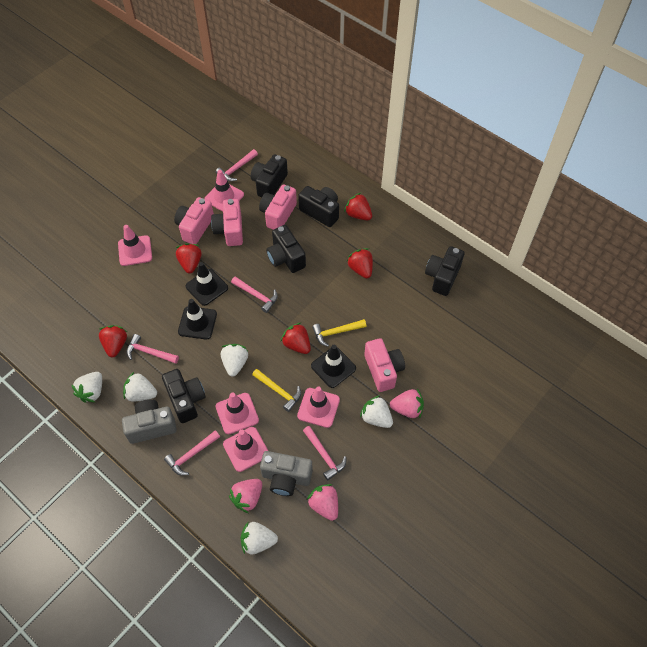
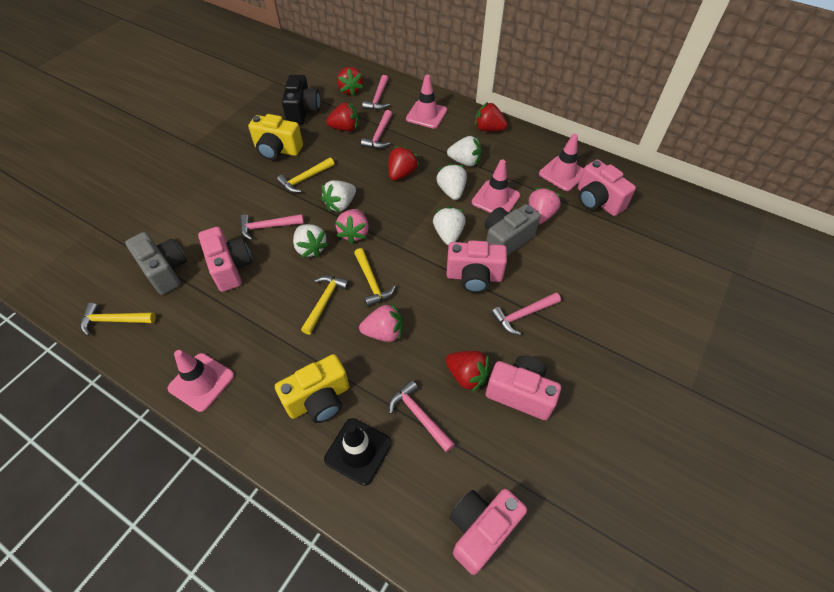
black camera: 5 -> 1
black traffic cone: 3 -> 1
pink camera: 4 -> 5
pink traffic cone: 5 -> 4
yellow camera: 0 -> 2
yellow hammer: 2 -> 4

